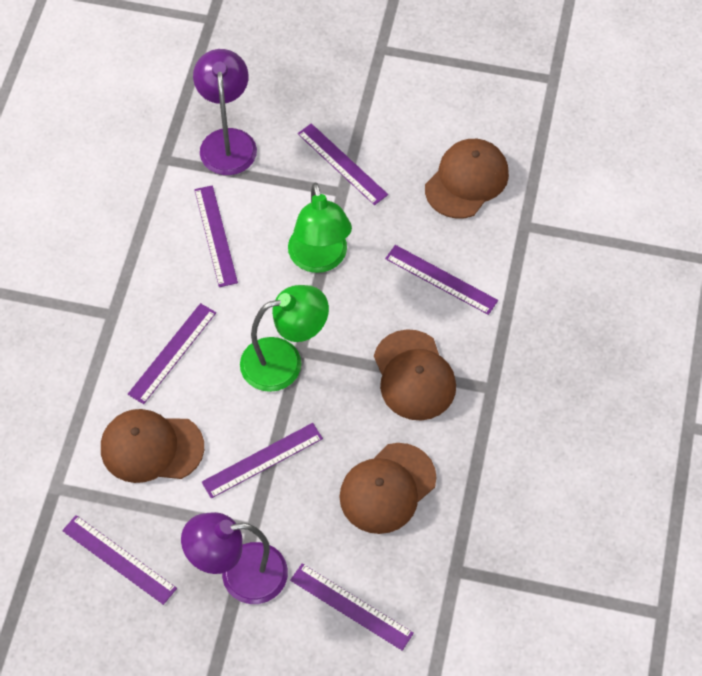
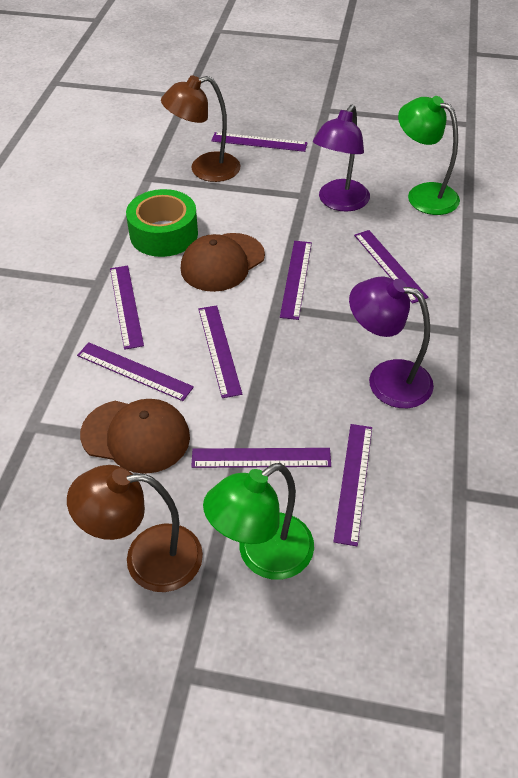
brown cap: 4 -> 2
brown lamp: 0 -> 2
green tape: 0 -> 1
purple ruler: 7 -> 8

